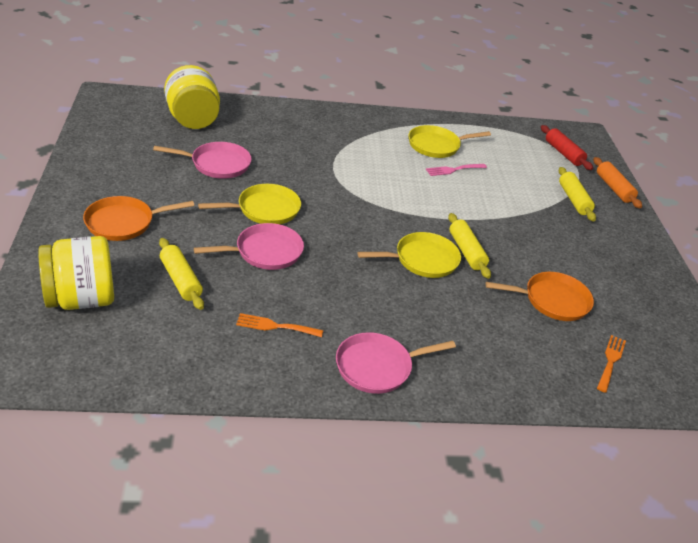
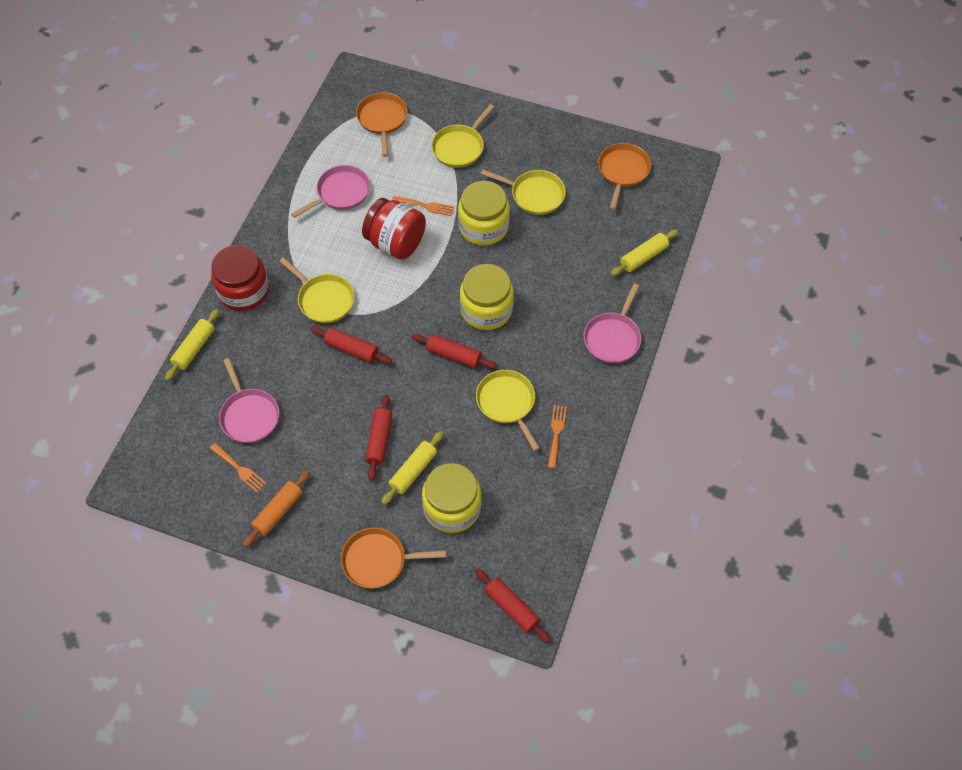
orange fork: 2 -> 3
orange pan: 2 -> 3
pink fork: 1 -> 0
red jar: 0 -> 2
red rolling pin: 1 -> 4
yellow jar: 2 -> 3
yellow pan: 3 -> 4

